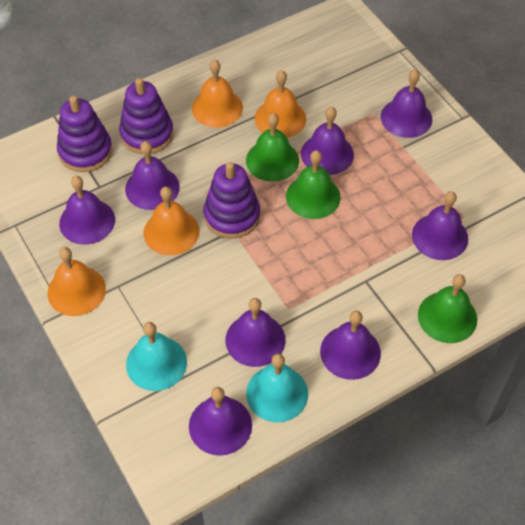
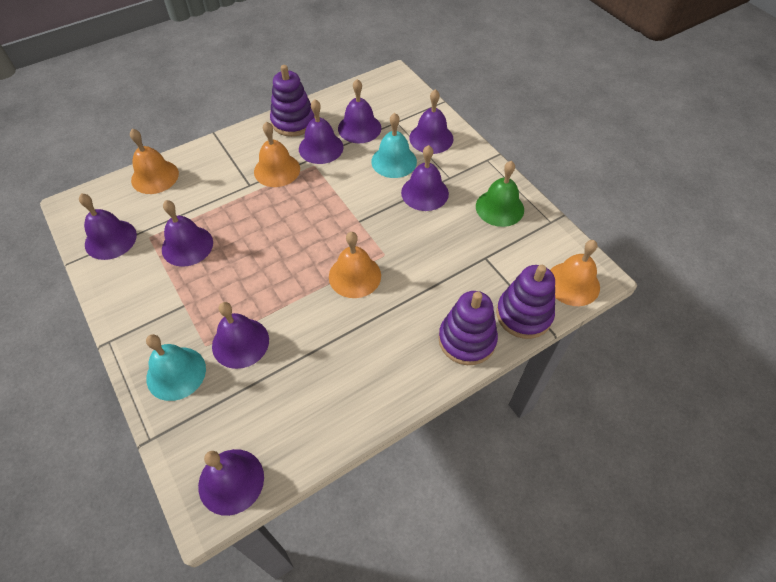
green bell: 3 -> 1

